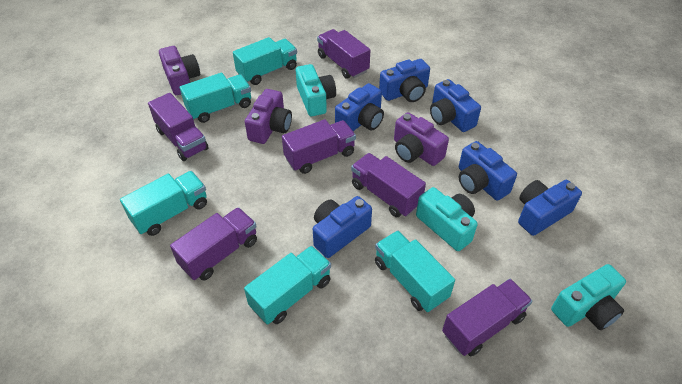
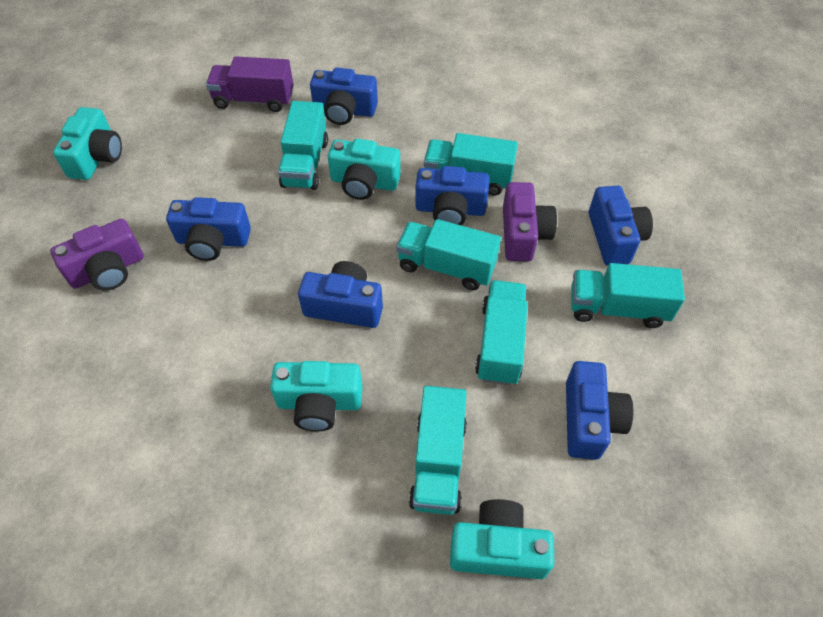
purple camera: 3 -> 2
purple truck: 6 -> 1
turquoise camera: 3 -> 4
turquoise truck: 5 -> 6

